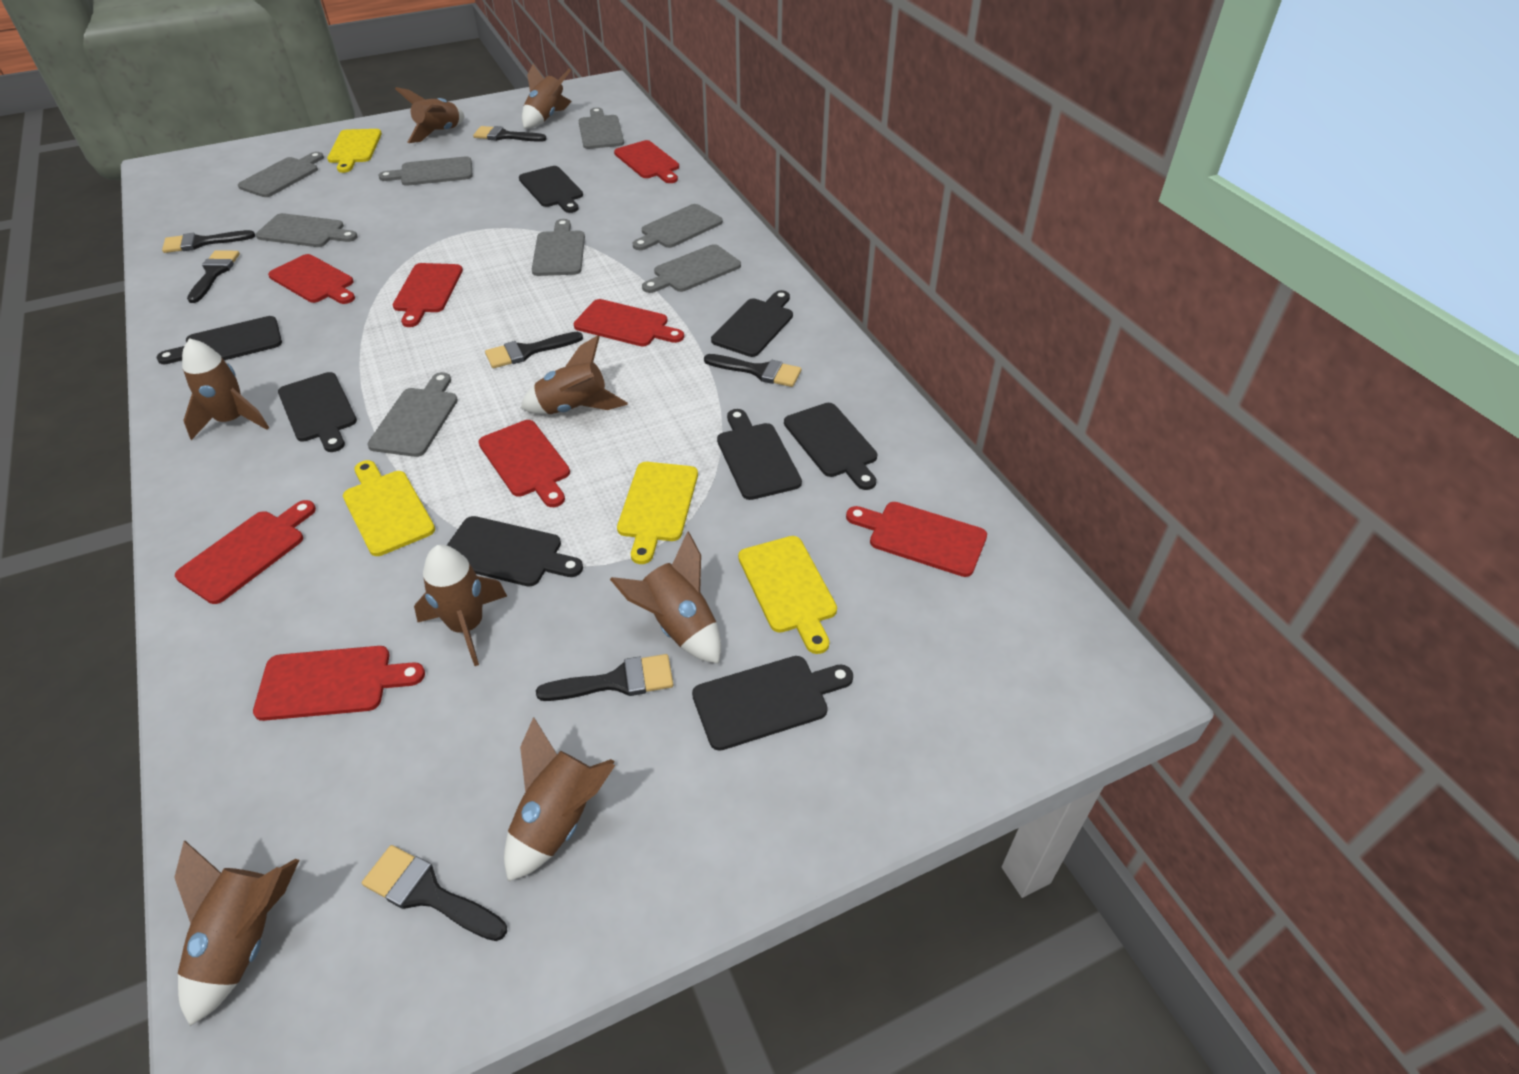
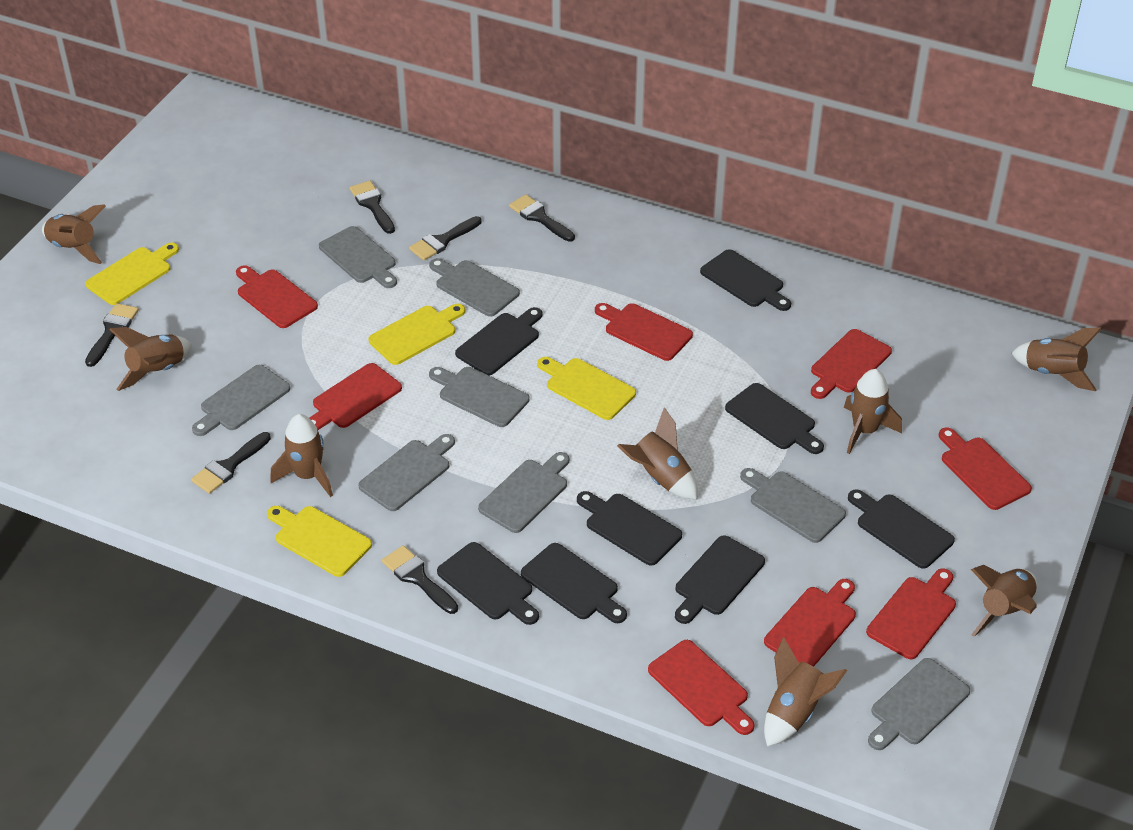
black brush: 7 -> 6

